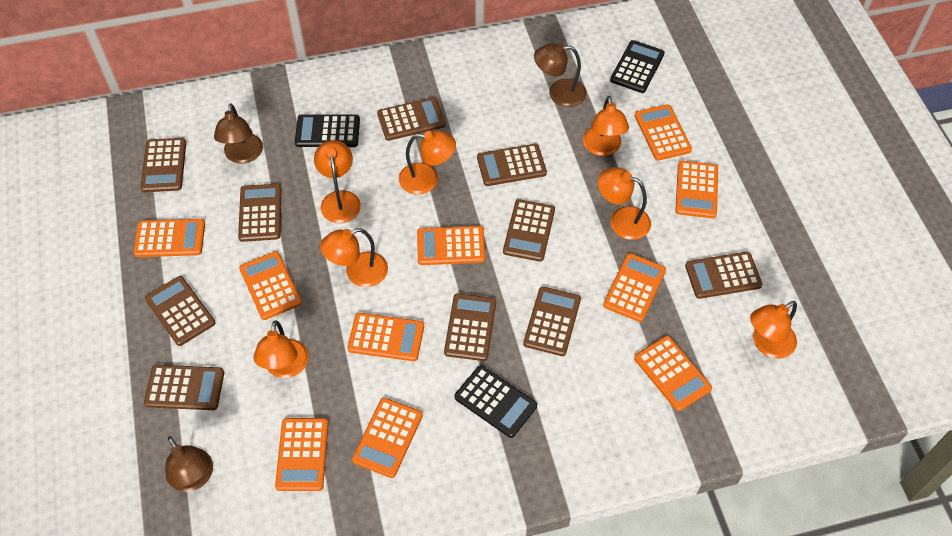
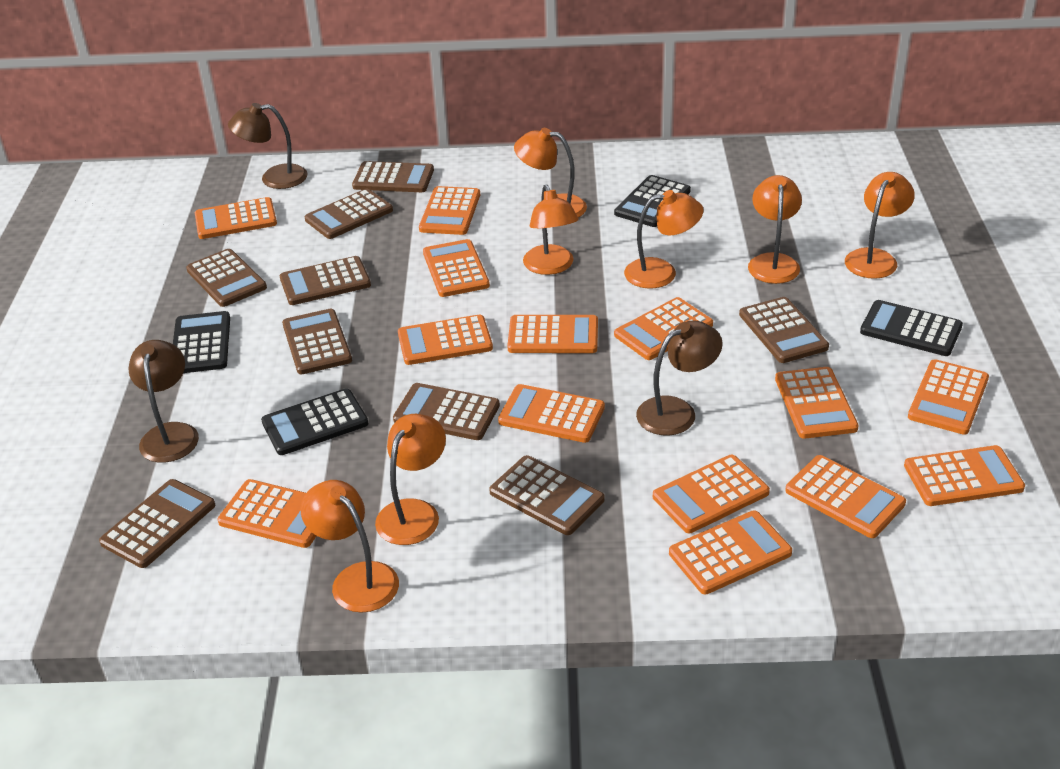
black calculator: 3 -> 4
brown calculator: 10 -> 9
orange calculator: 10 -> 14

